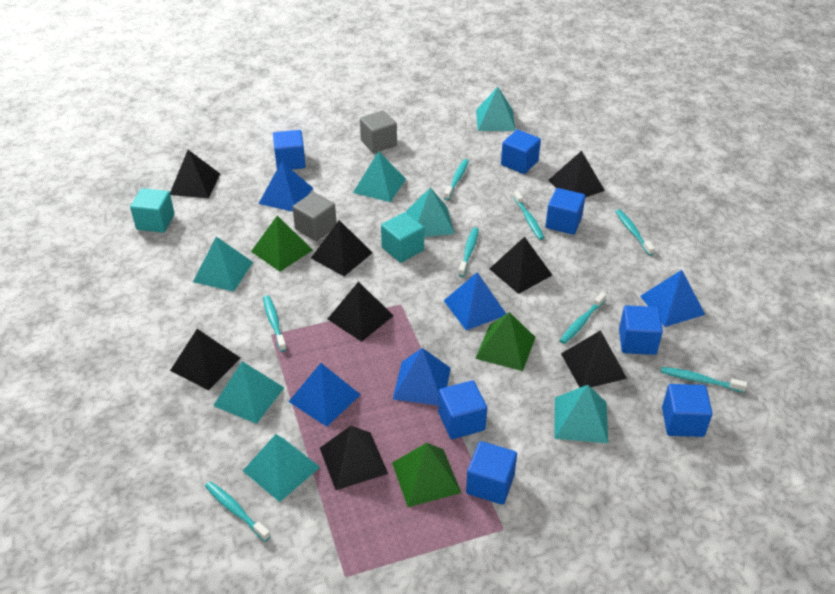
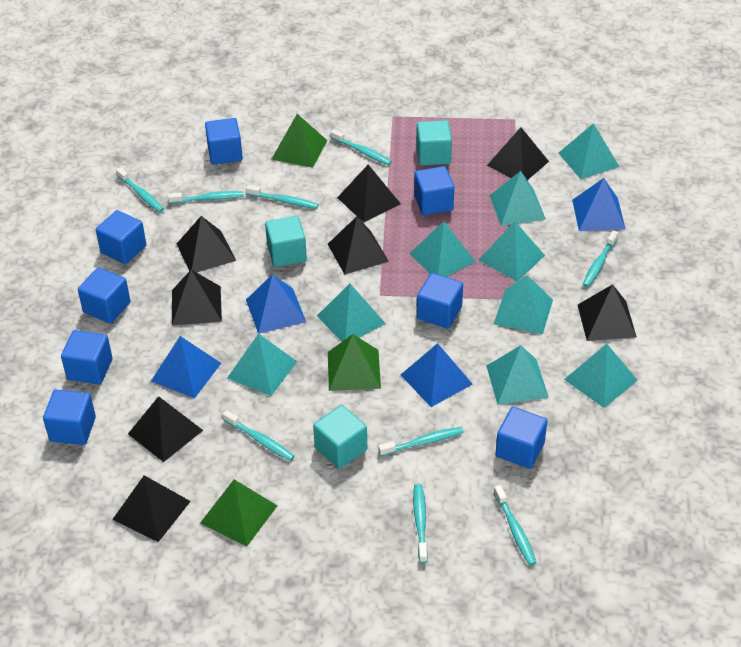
blue cube: 7 -> 8
blue pyramid: 5 -> 4
grey cube: 2 -> 0
turquoise cube: 2 -> 3
turquoise pyramid: 7 -> 9
turquoise toothbrush: 8 -> 9

